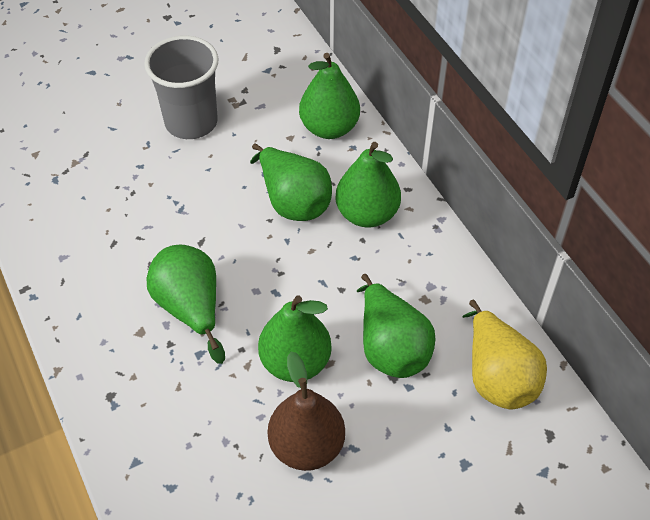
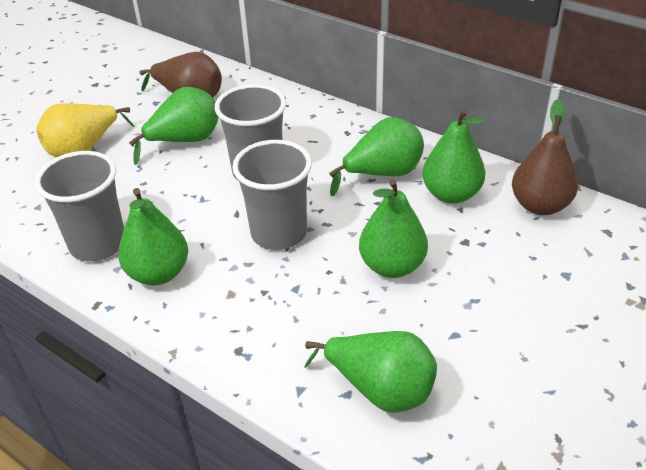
brown pear: 1 -> 2
grey cup: 1 -> 3

